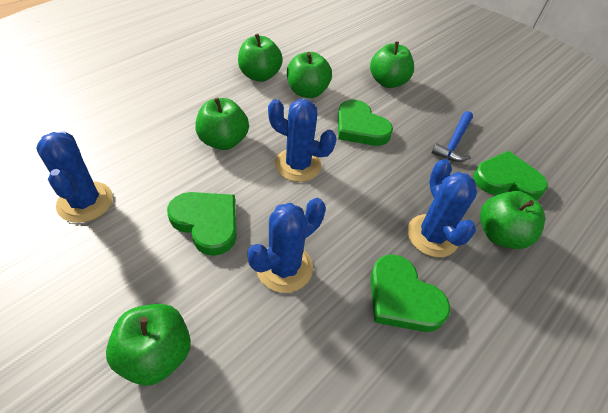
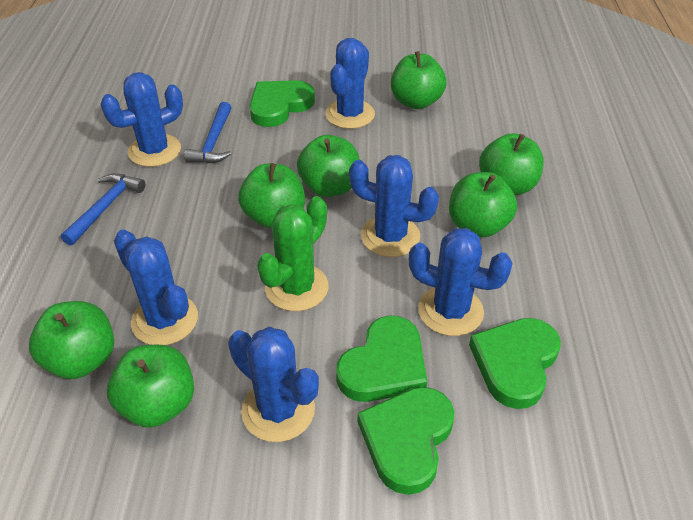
blue cactus: 4 -> 6
blue hammer: 1 -> 2
green apple: 6 -> 7
green cactus: 0 -> 1

